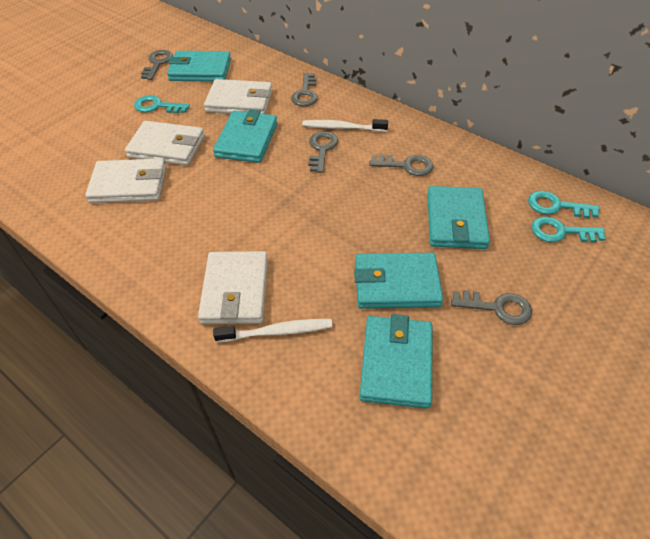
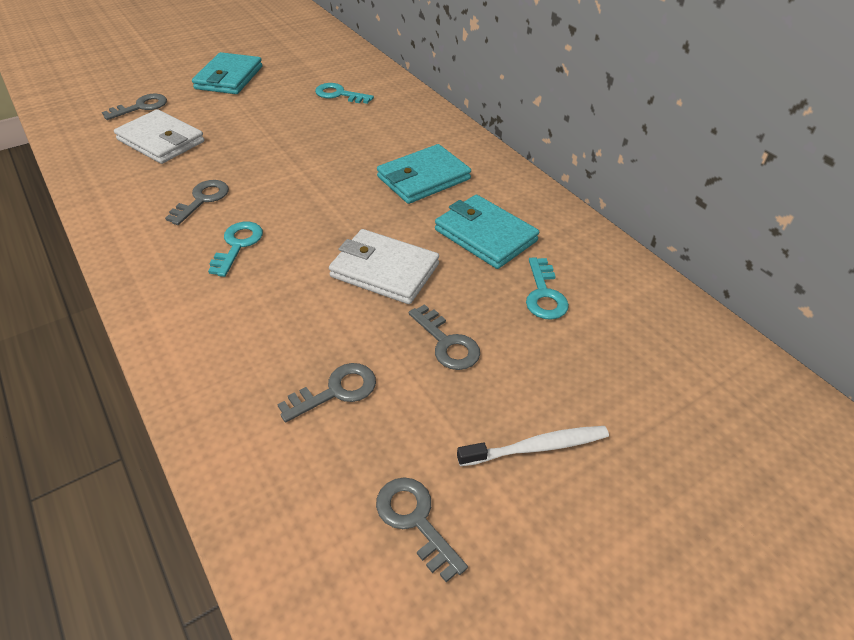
turquoise wallet: 5 -> 3
white toothbrush: 2 -> 1
white wallet: 4 -> 2

